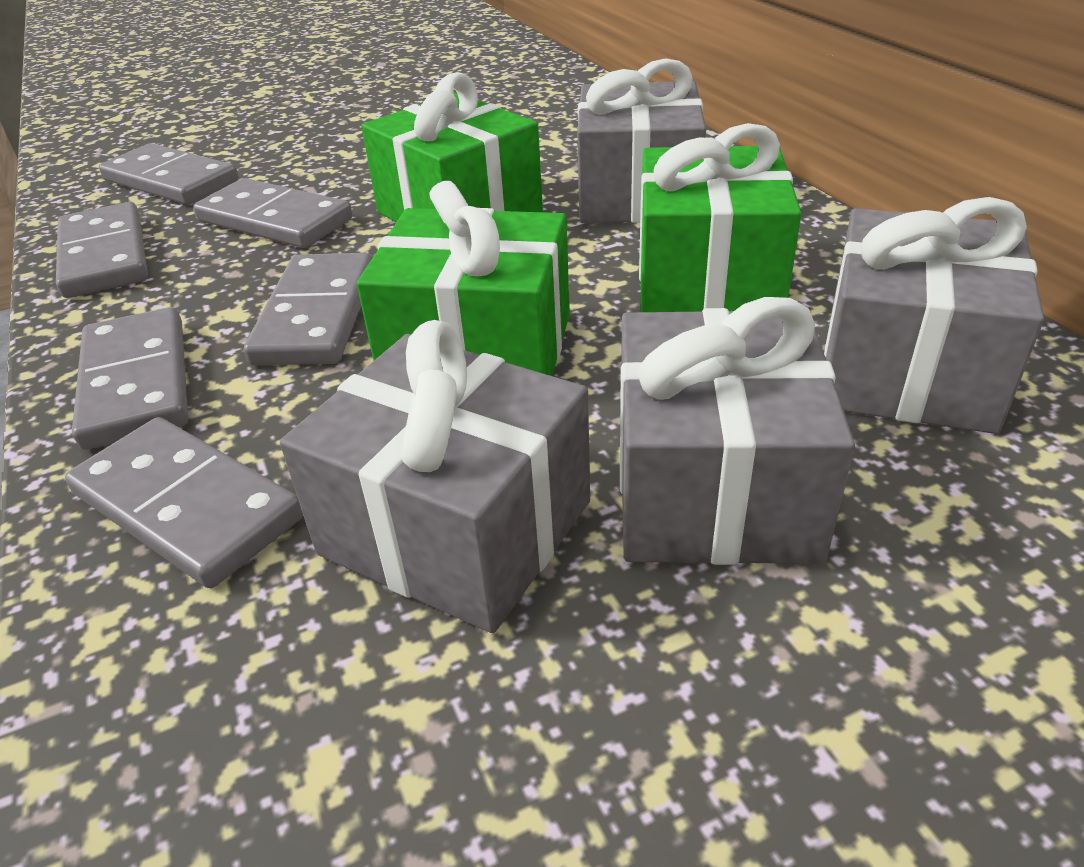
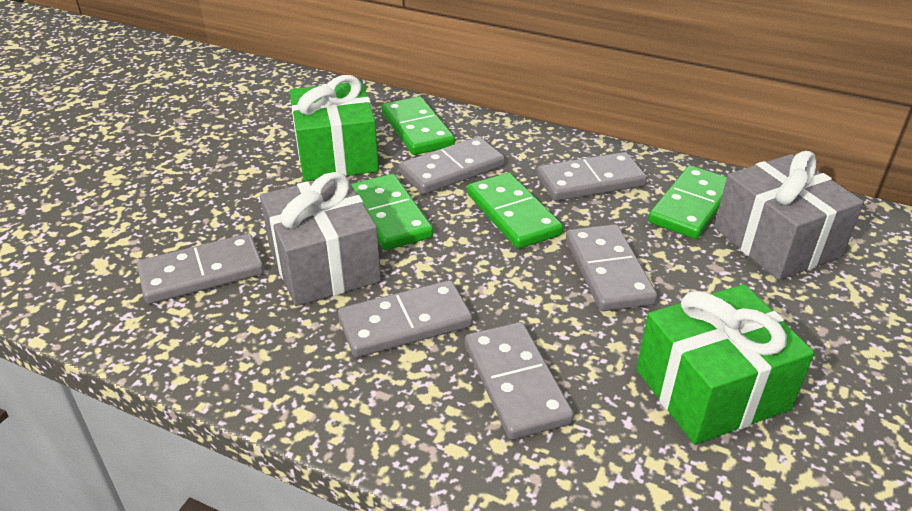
green domino: 0 -> 4
green gift: 3 -> 2
grey gift: 4 -> 2

